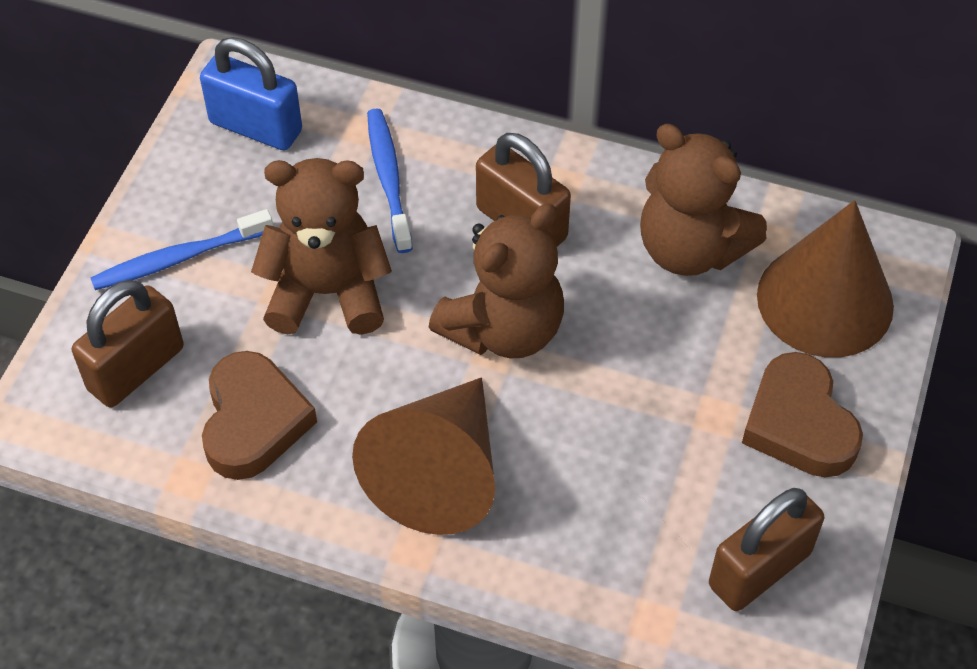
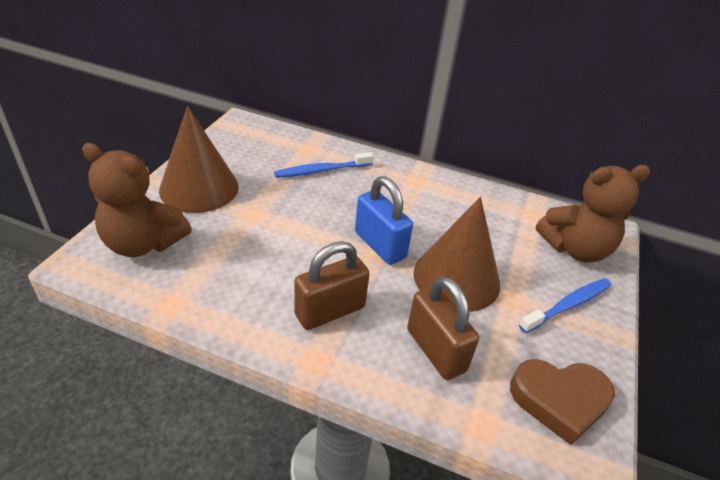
brown heart: 2 -> 1
brown padlock: 3 -> 2
brown teddy bear: 3 -> 2

